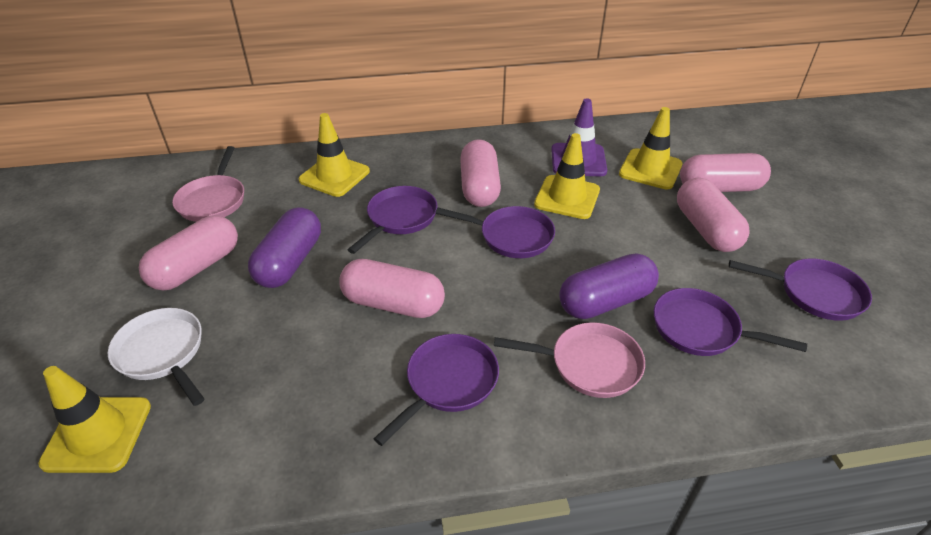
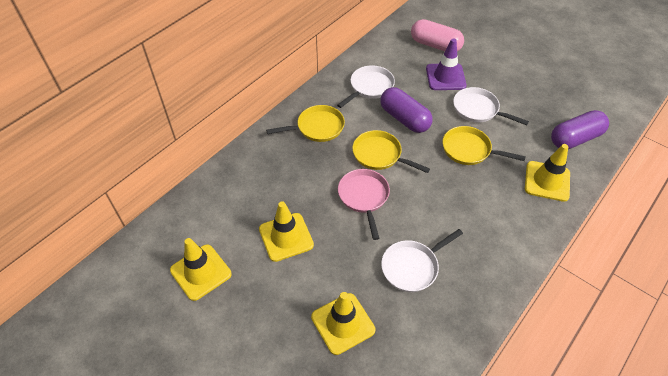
pink capsule: 5 -> 1
pink pan: 2 -> 1
purple pan: 5 -> 0
white pan: 1 -> 3
yellow pan: 0 -> 3

